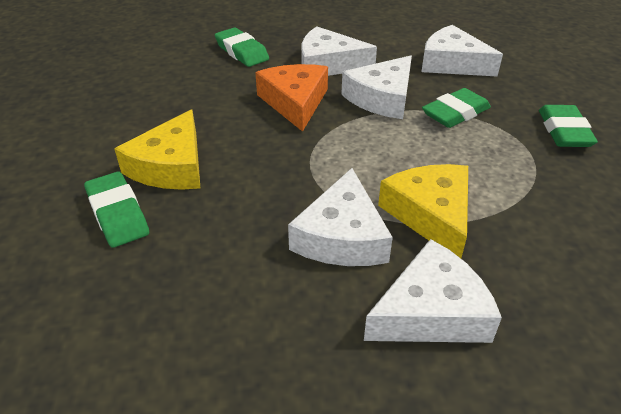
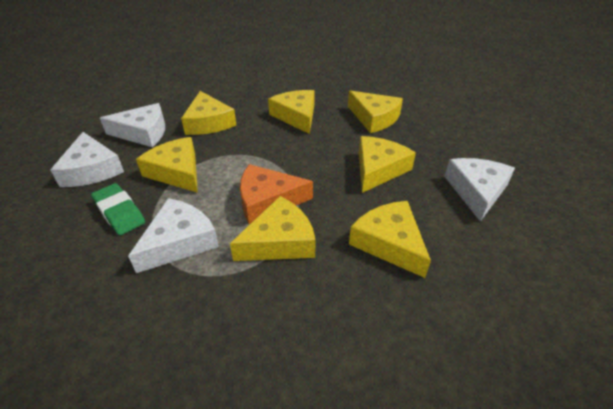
green eraser: 4 -> 1
white cheese: 5 -> 4
yellow cheese: 2 -> 7

